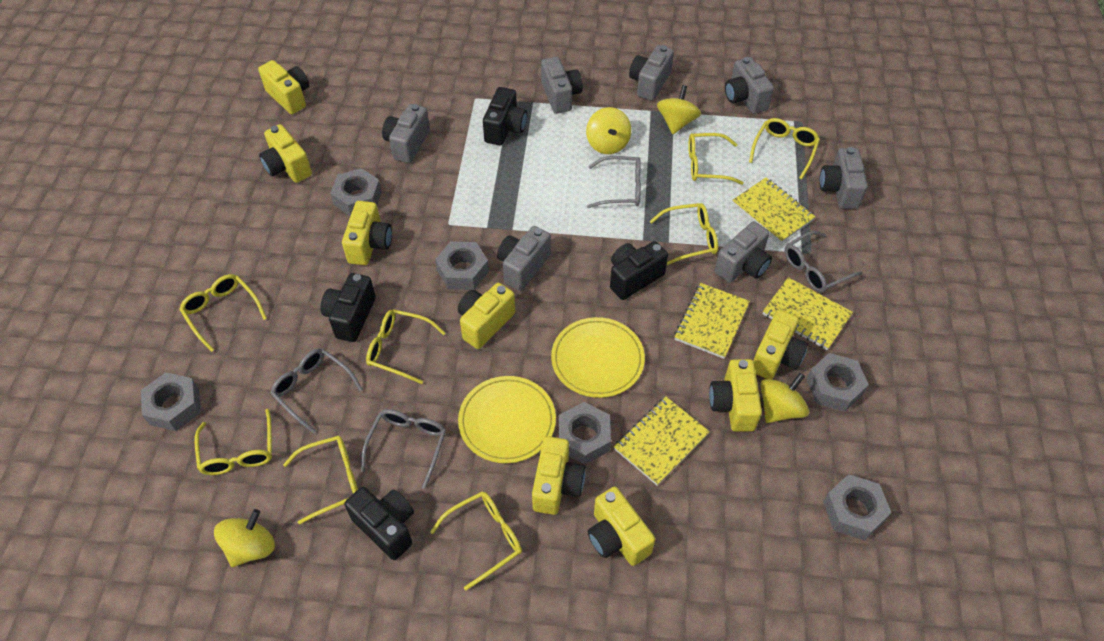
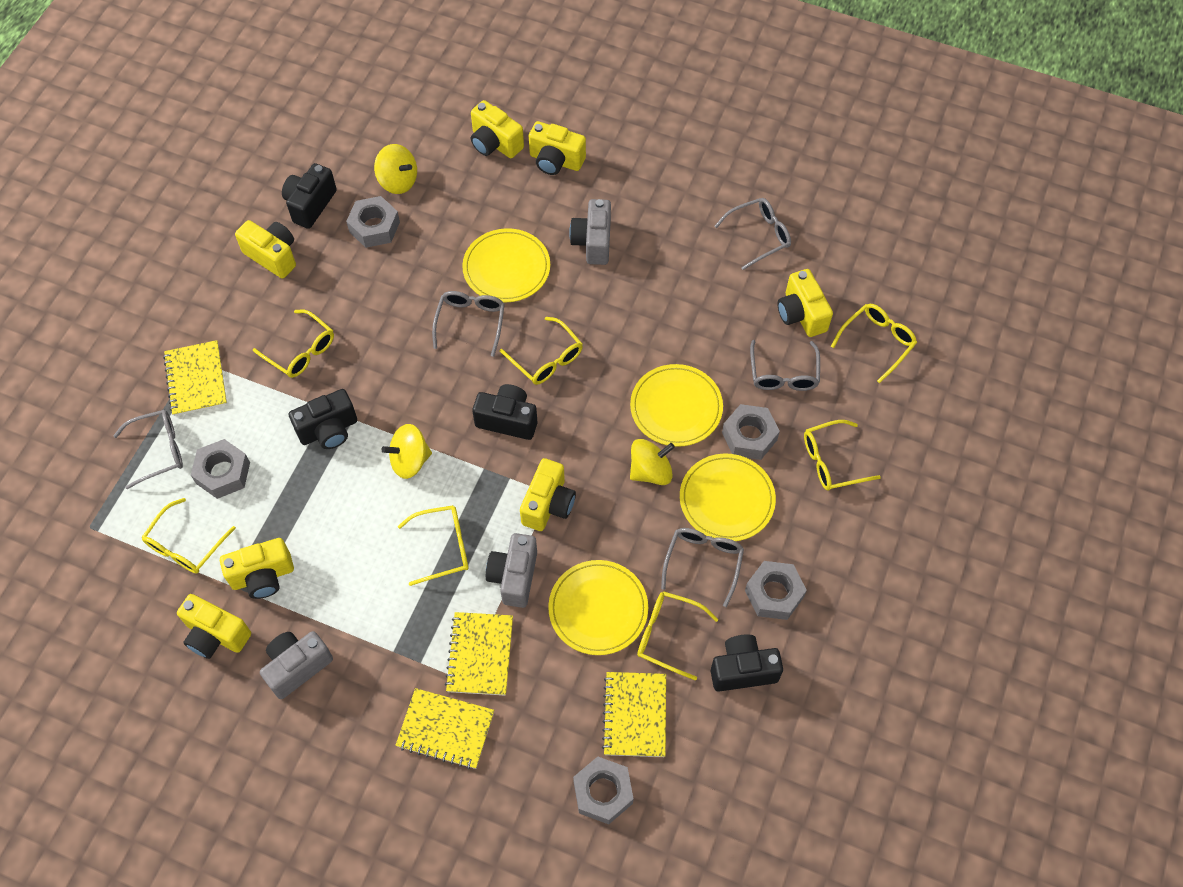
grey camera: 7 -> 3
grey glasses: 4 -> 5
grey nut: 6 -> 5
yellow camera: 8 -> 7
yellow glasses: 8 -> 7
yellow plate: 2 -> 4
yellow spinning top: 4 -> 3

